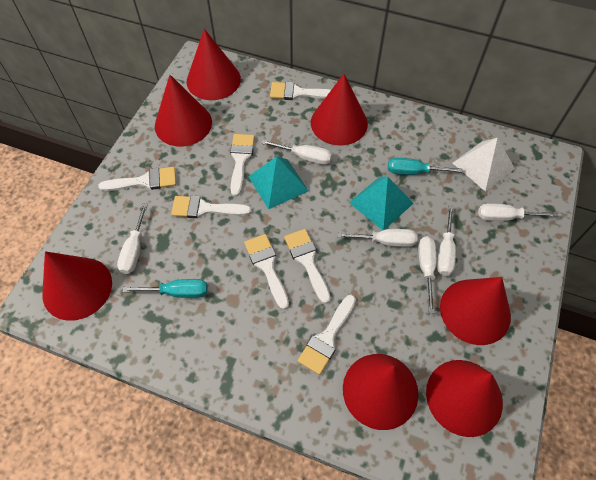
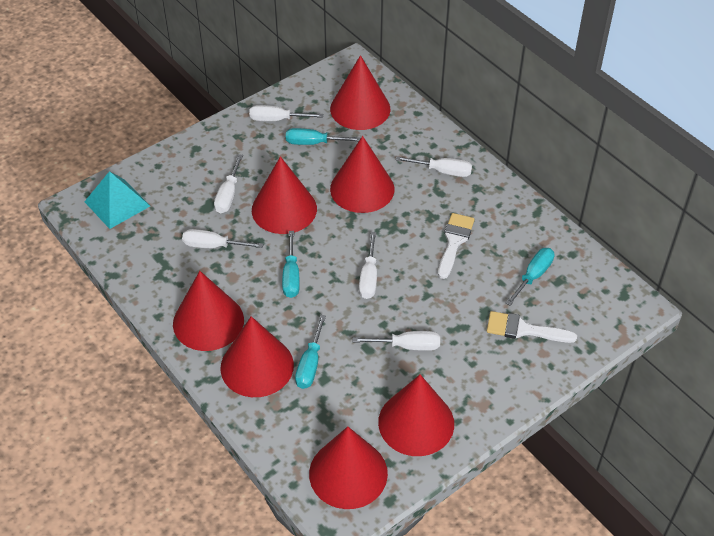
turquoise pyramid: 2 -> 1
turquoise screwdriver: 2 -> 4
white brush: 7 -> 2
white pyramid: 1 -> 0

